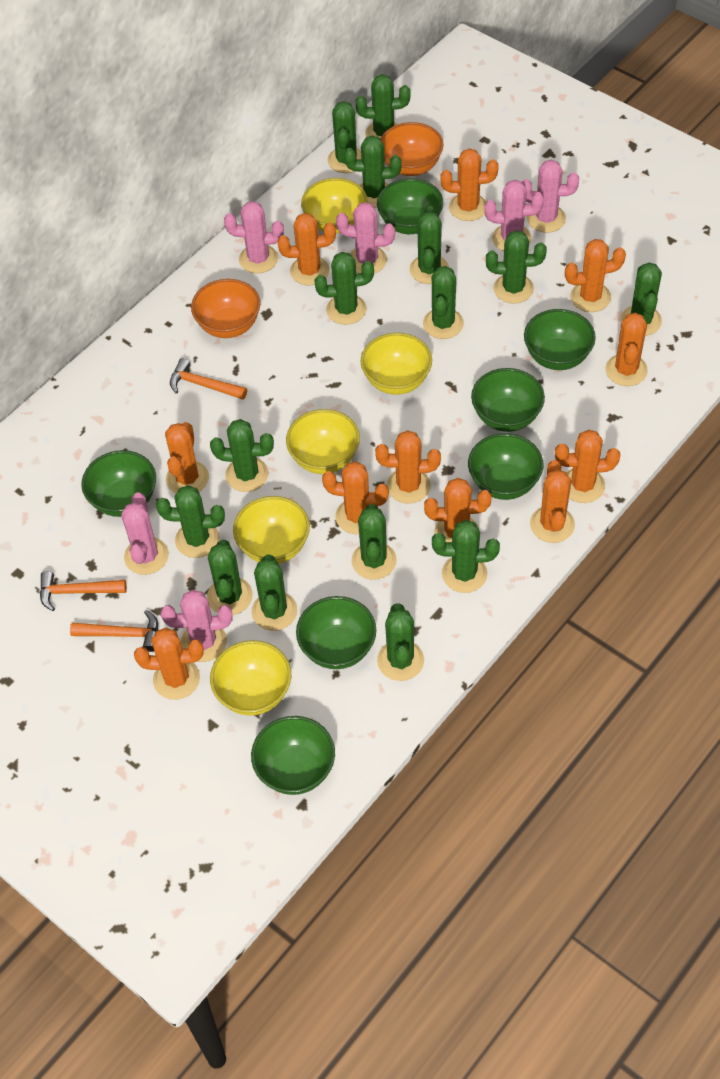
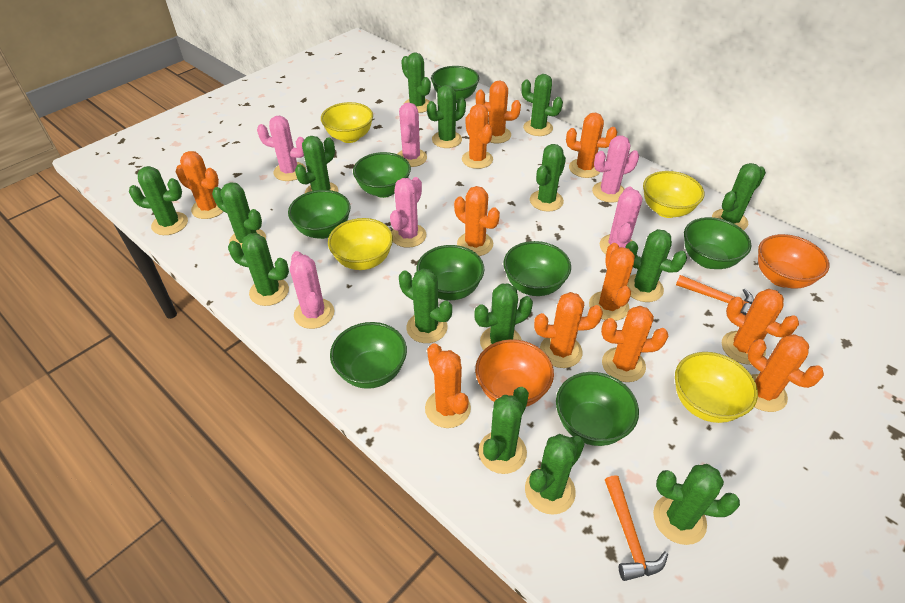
green bowl: 7 -> 8
orange hammer: 3 -> 2
yellow bowl: 5 -> 4

